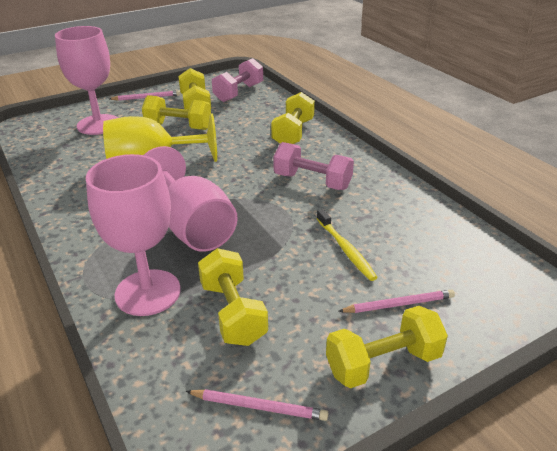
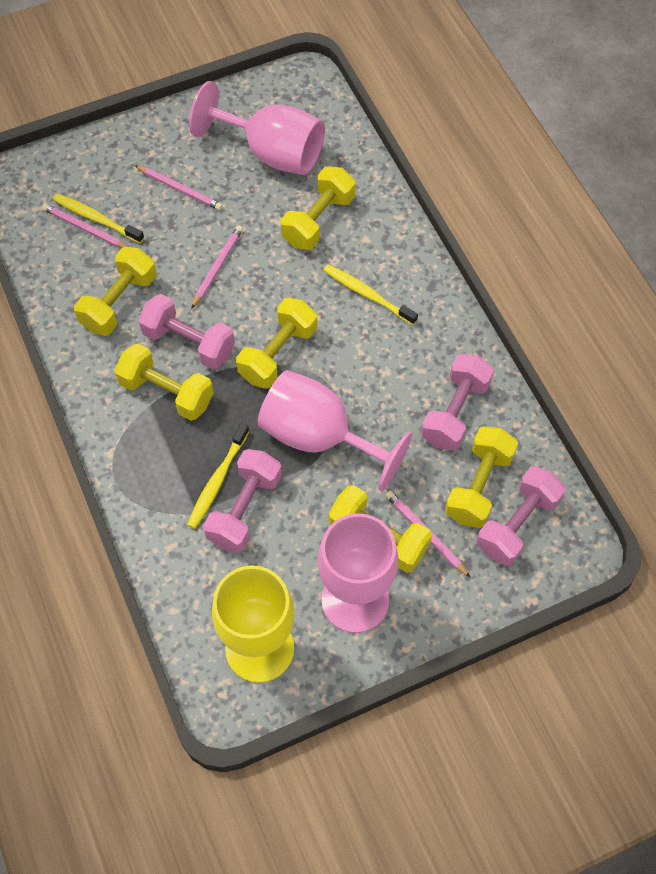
pink dumbbell: 2 -> 4
pink pencil: 3 -> 4
yellow dumbbell: 5 -> 6
yellow toothbrush: 1 -> 3

